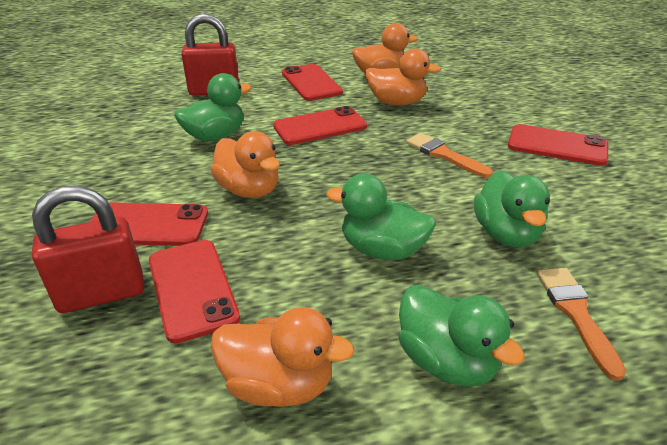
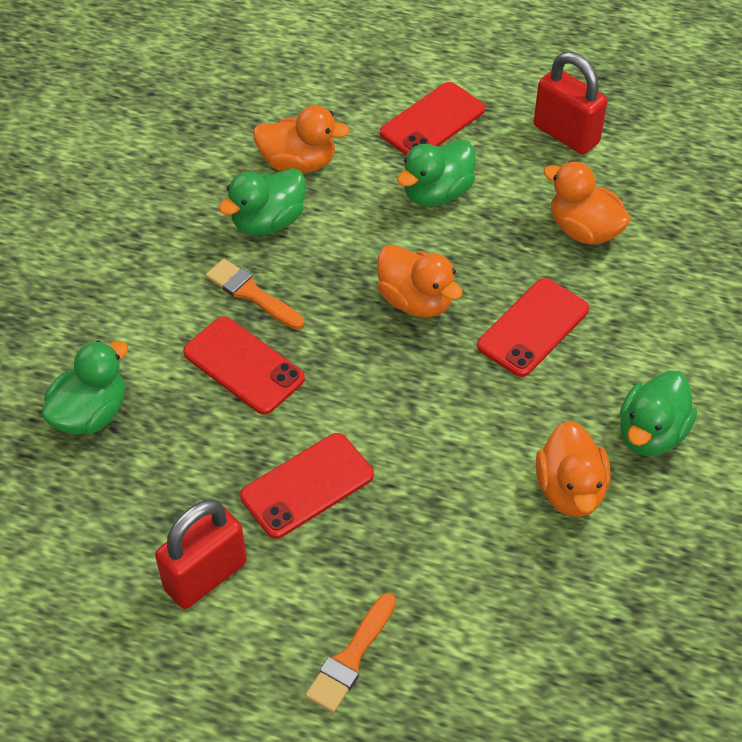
red phone: 5 -> 4

